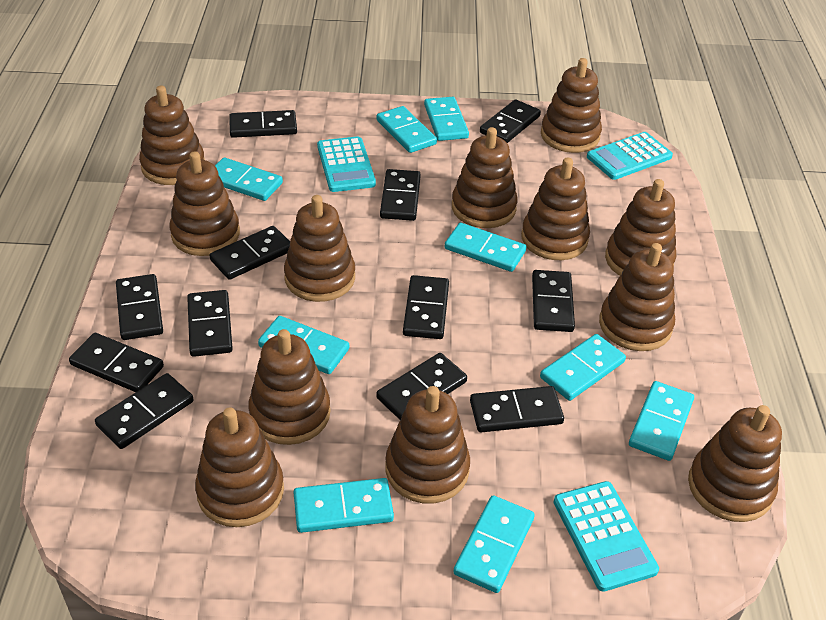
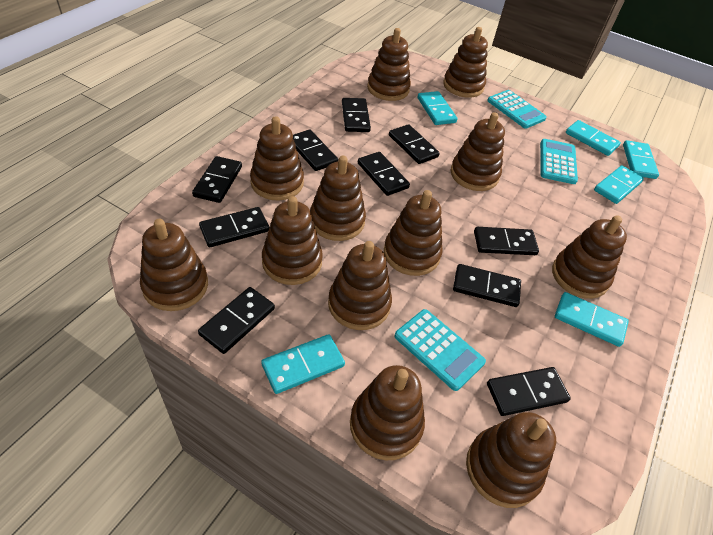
black domino: 12 -> 10
turquoise domino: 9 -> 6

